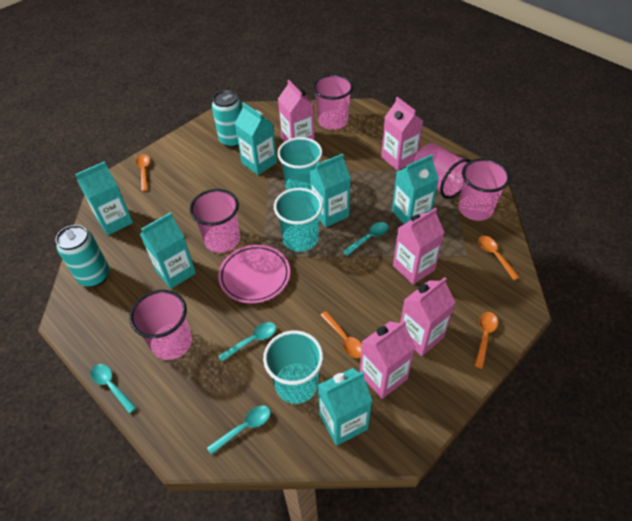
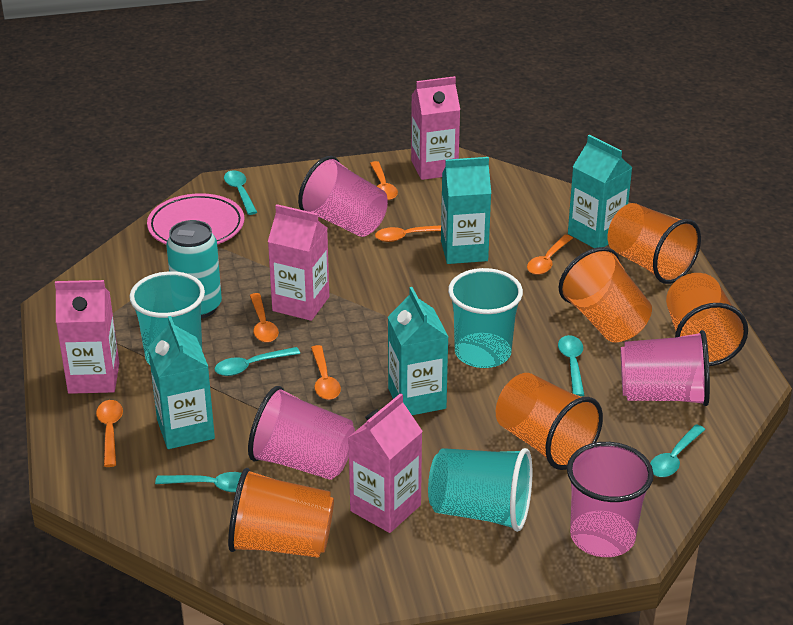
orange cup: 0 -> 5
orange spoon: 4 -> 6
pink carton: 5 -> 4
pink cup: 5 -> 4
turquoise can: 2 -> 1
turquoise carton: 6 -> 4
turquoise spoon: 4 -> 5

